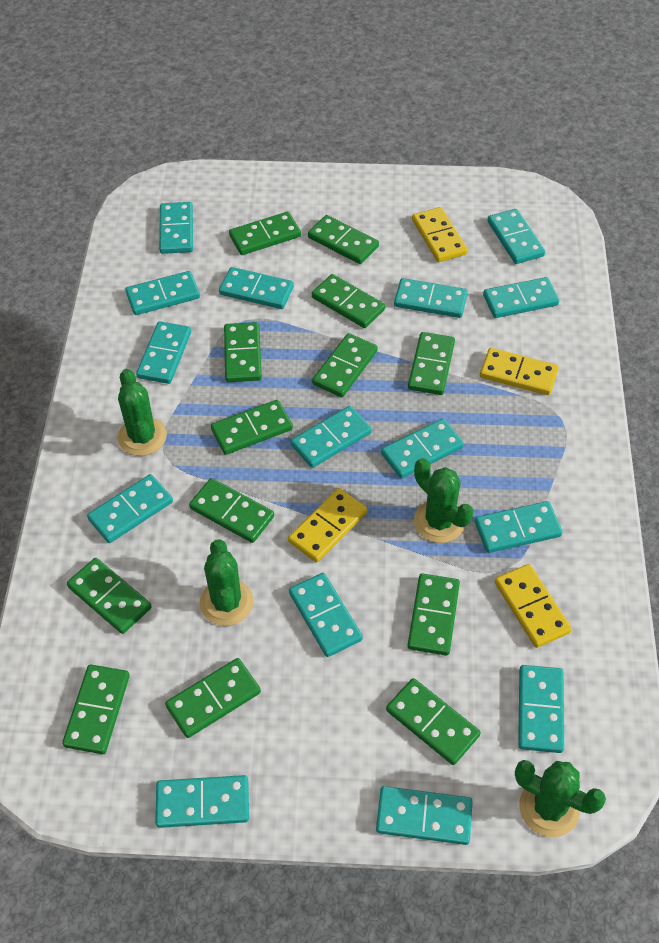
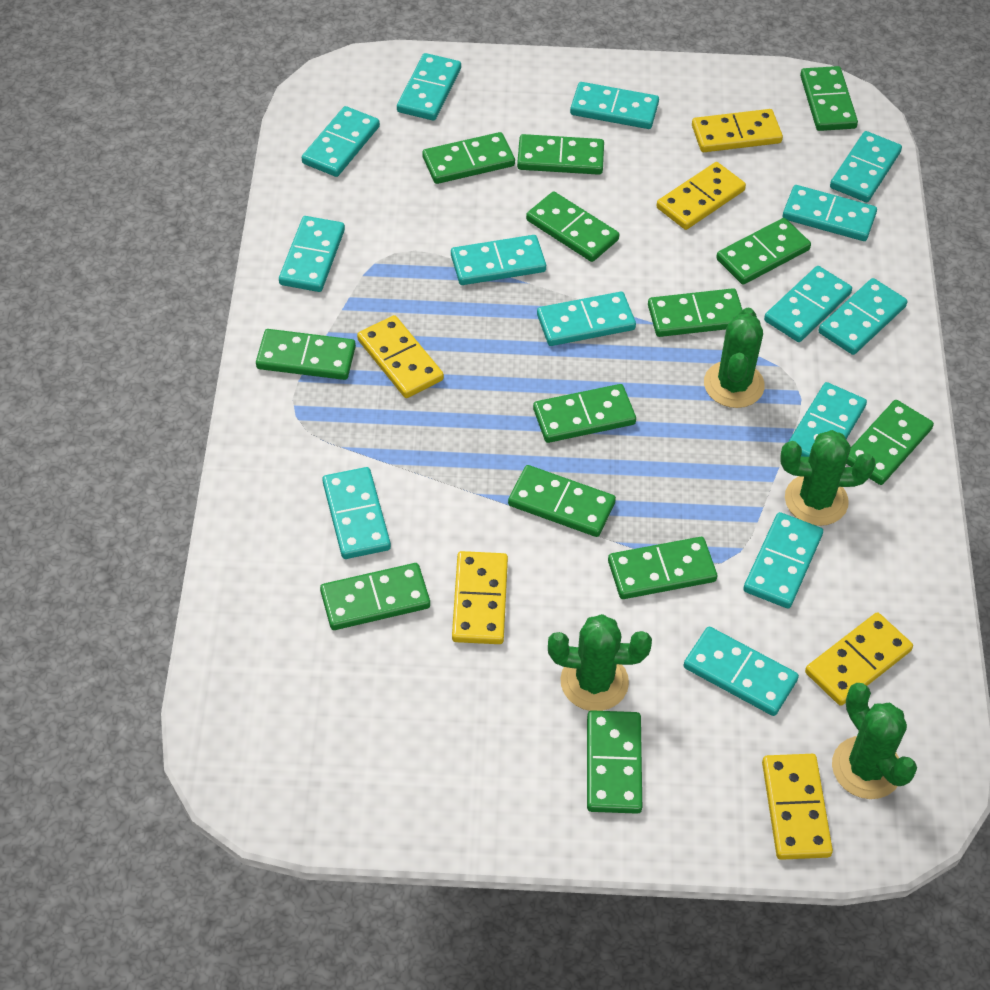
turquoise domino: 15 -> 14
yellow domino: 4 -> 6

